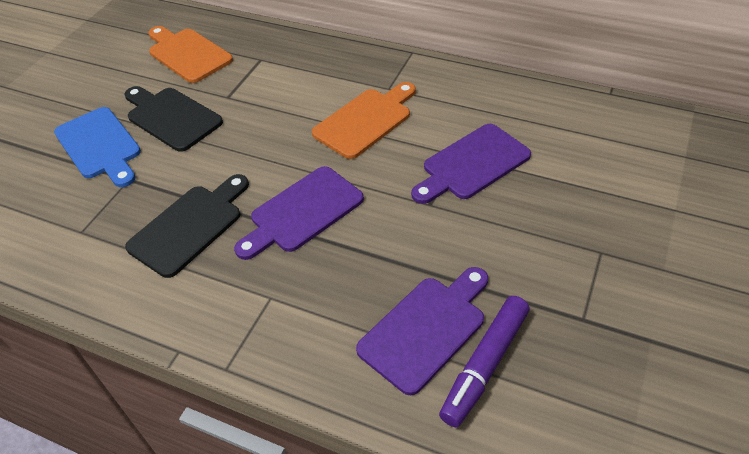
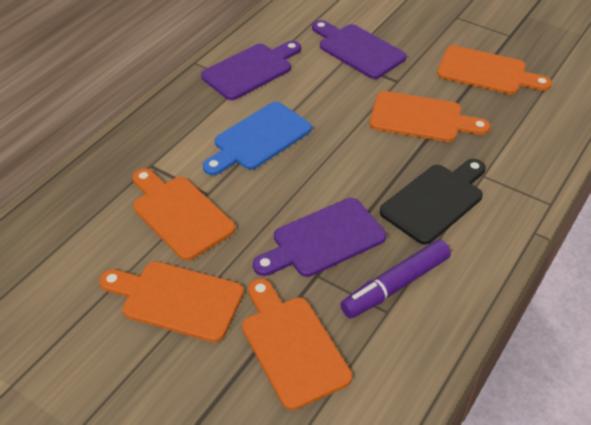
black cutting board: 2 -> 1
orange cutting board: 2 -> 5

